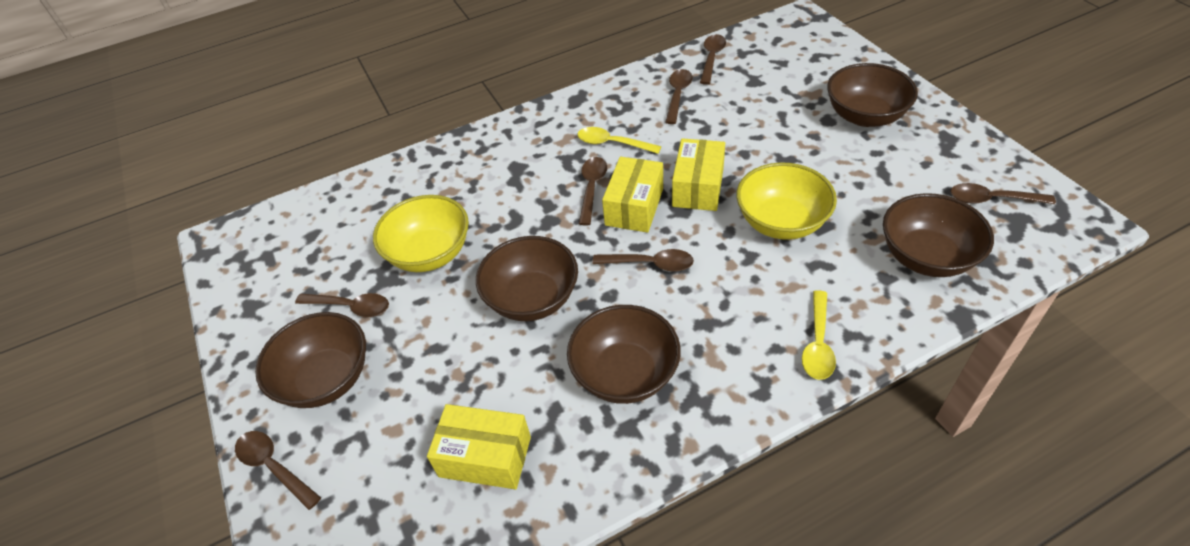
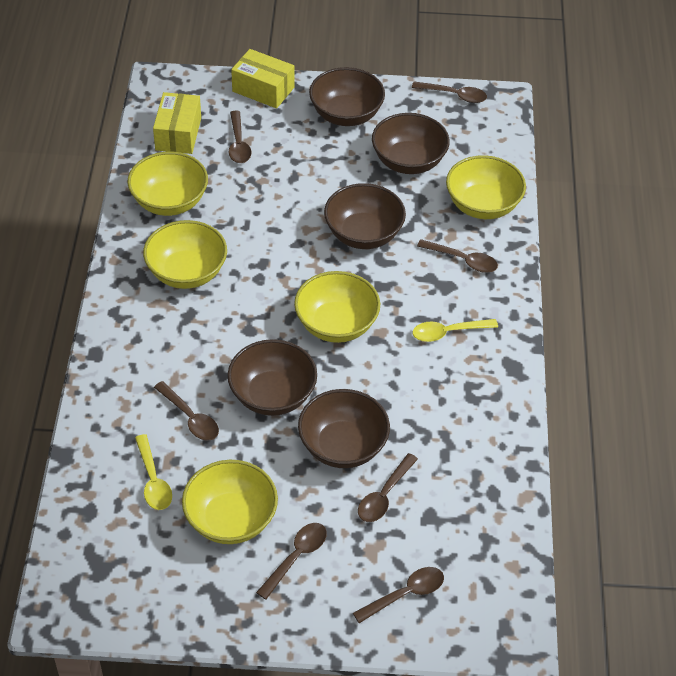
yellow bowl: 2 -> 5
yellow box: 3 -> 2

